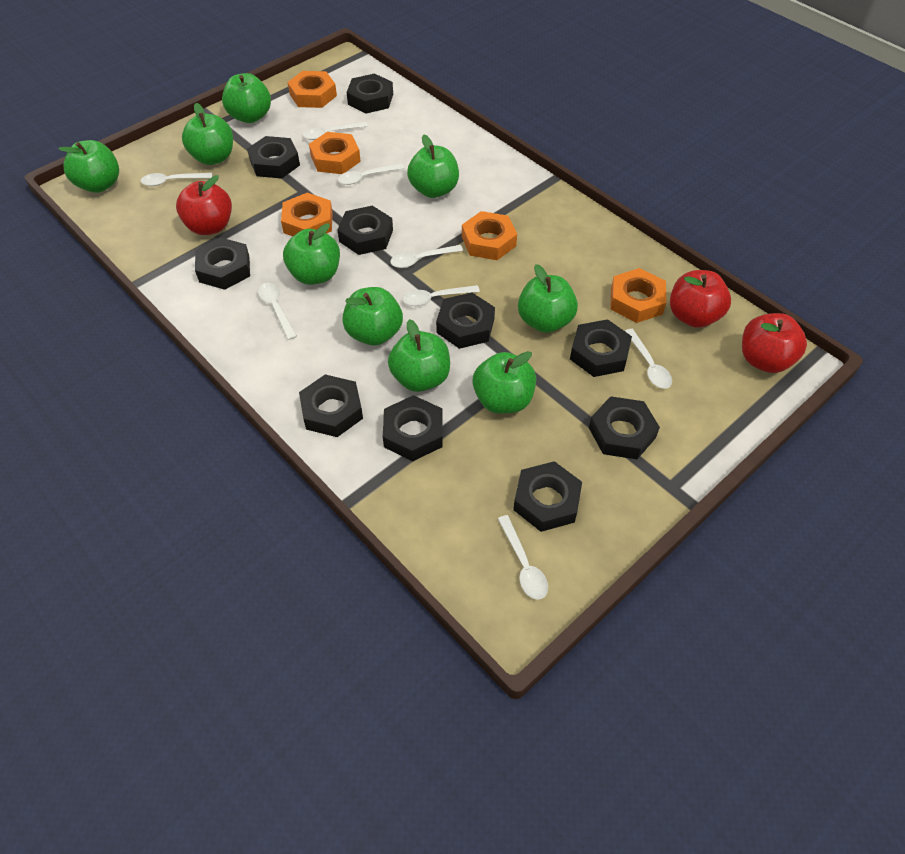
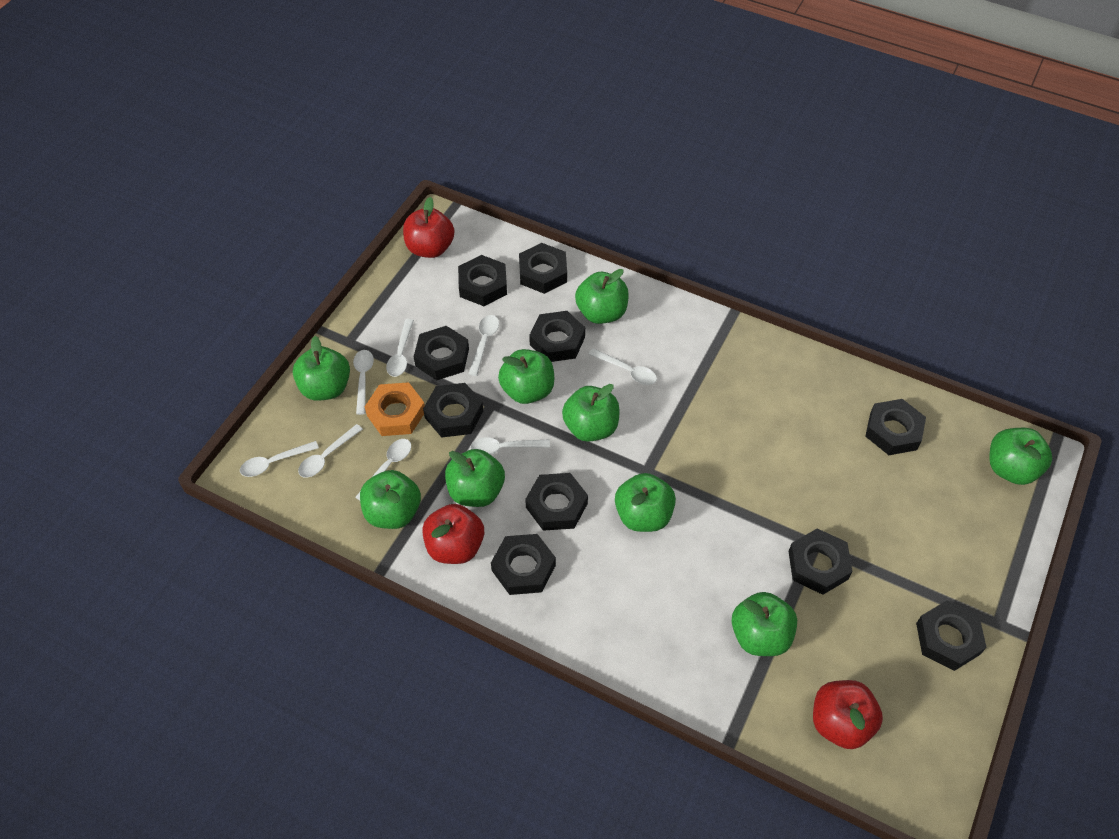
orange nut: 5 -> 1

